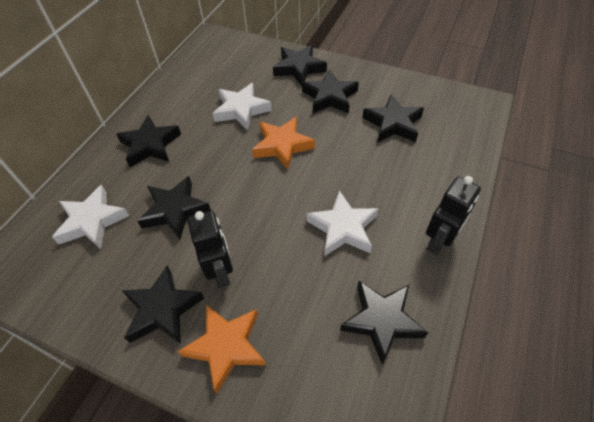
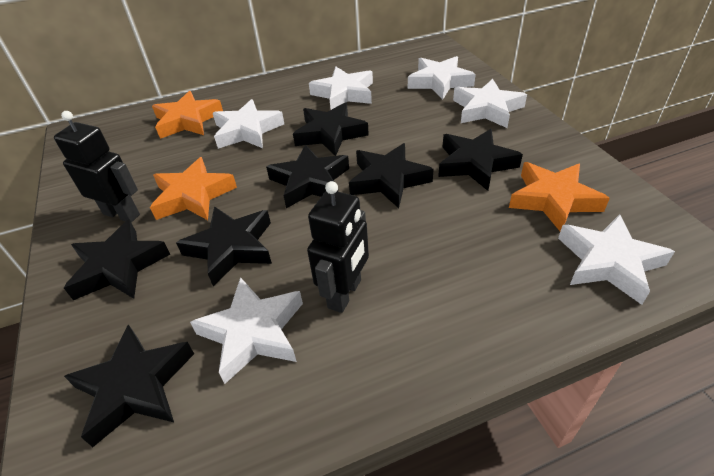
orange star: 2 -> 3
white star: 3 -> 6

